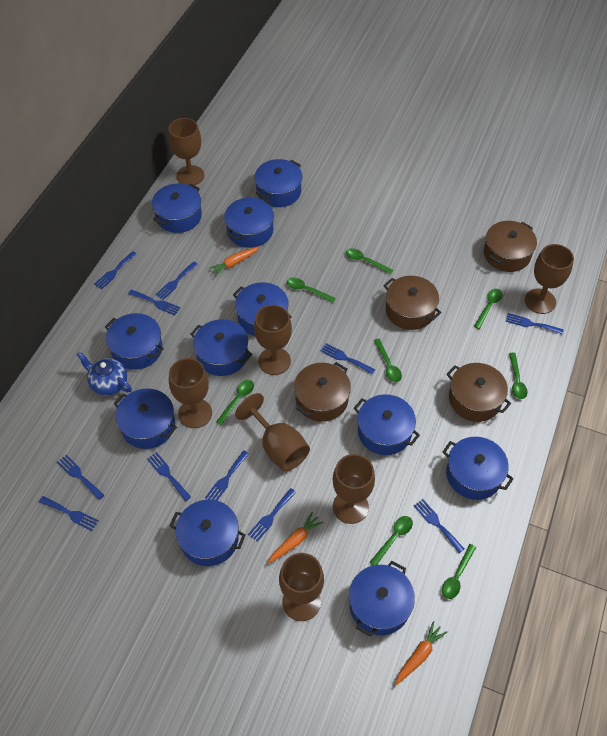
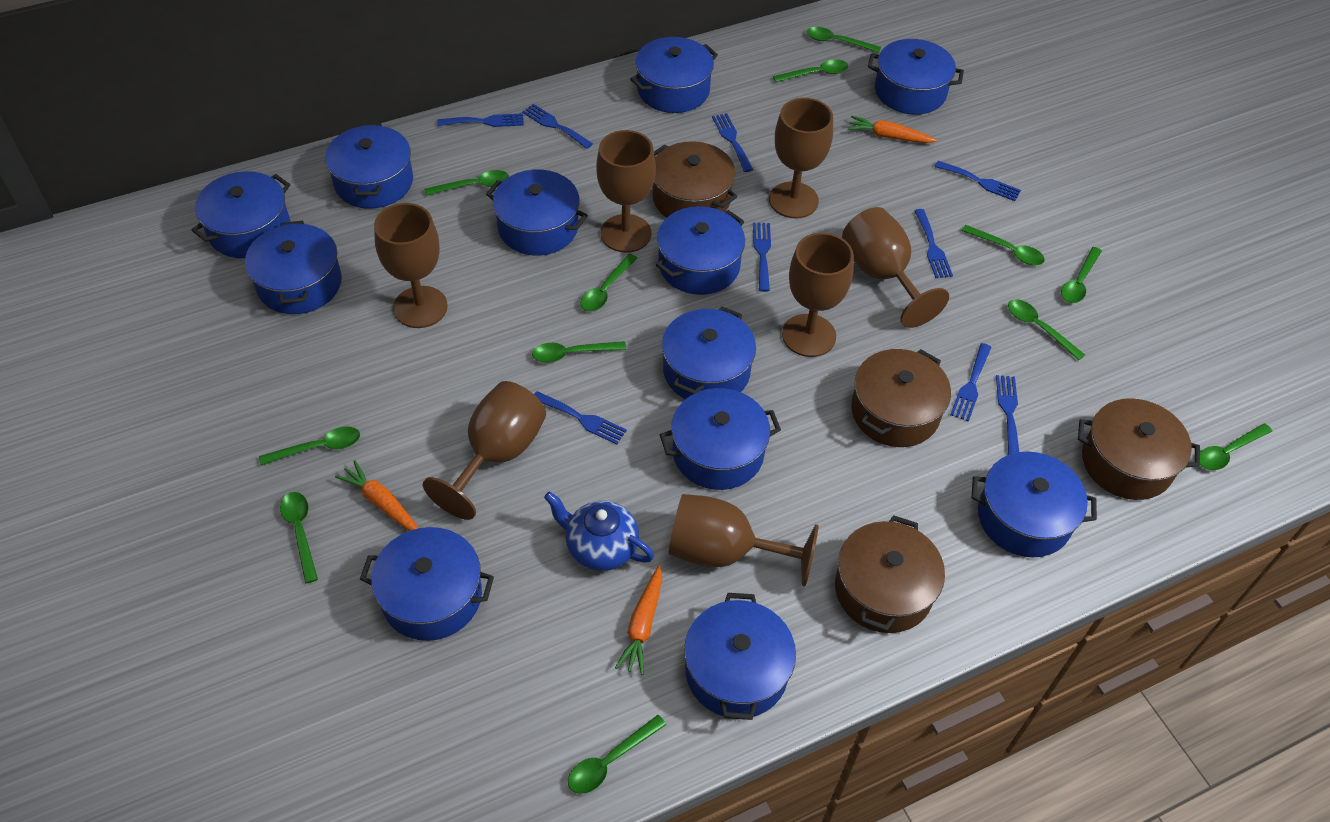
blue fork: 11 -> 9
blue pot: 11 -> 12
green spoon: 8 -> 12

